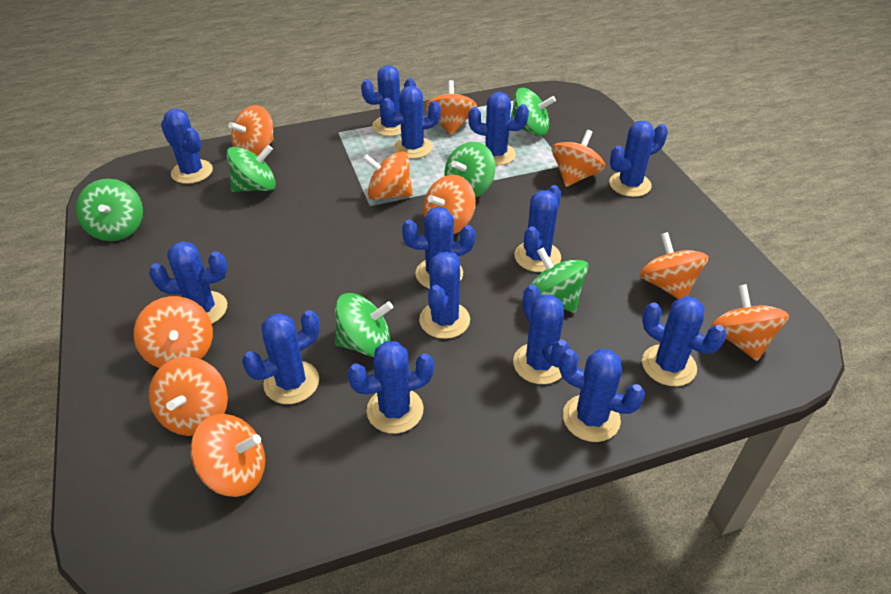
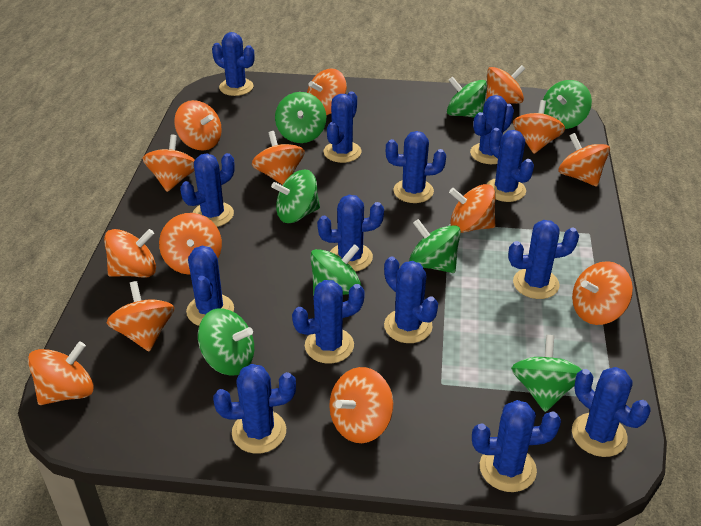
green spinning top: 6 -> 8
orange spinning top: 10 -> 14

